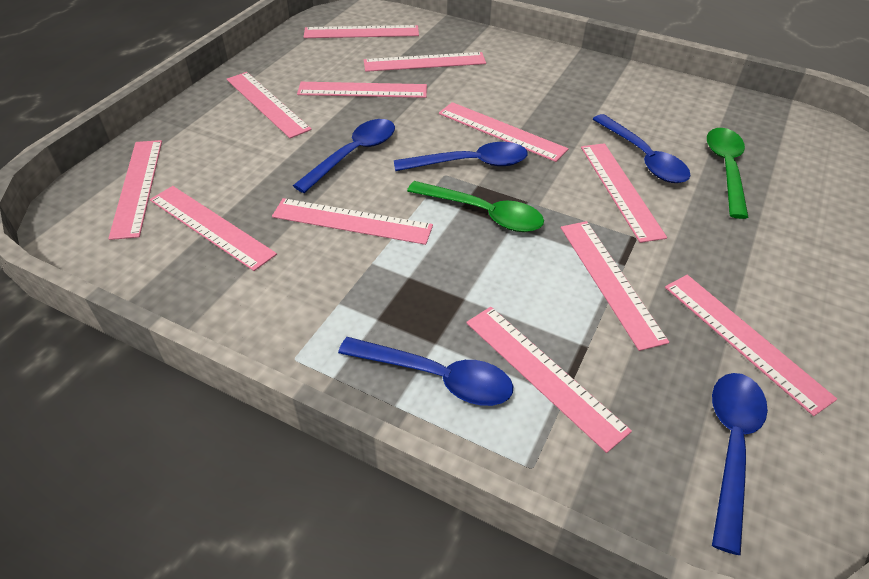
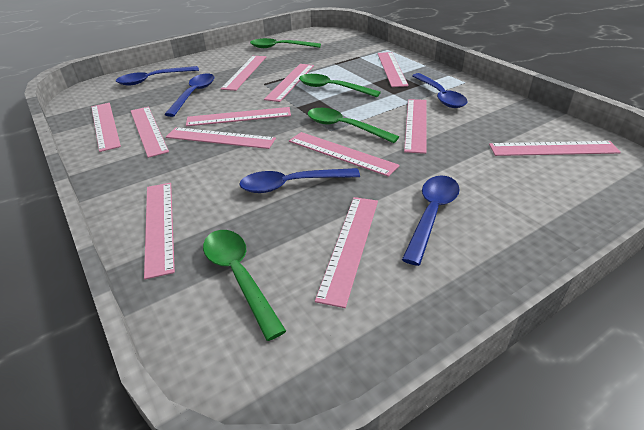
green spoon: 2 -> 4

